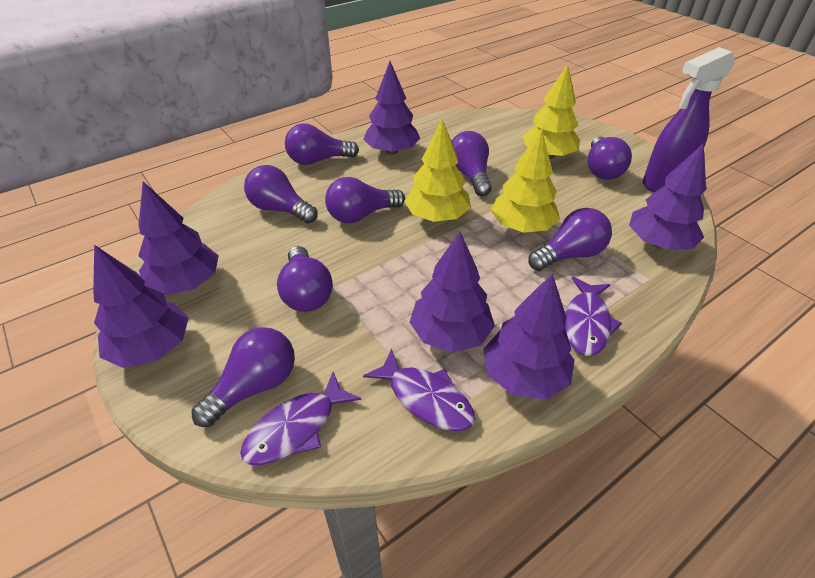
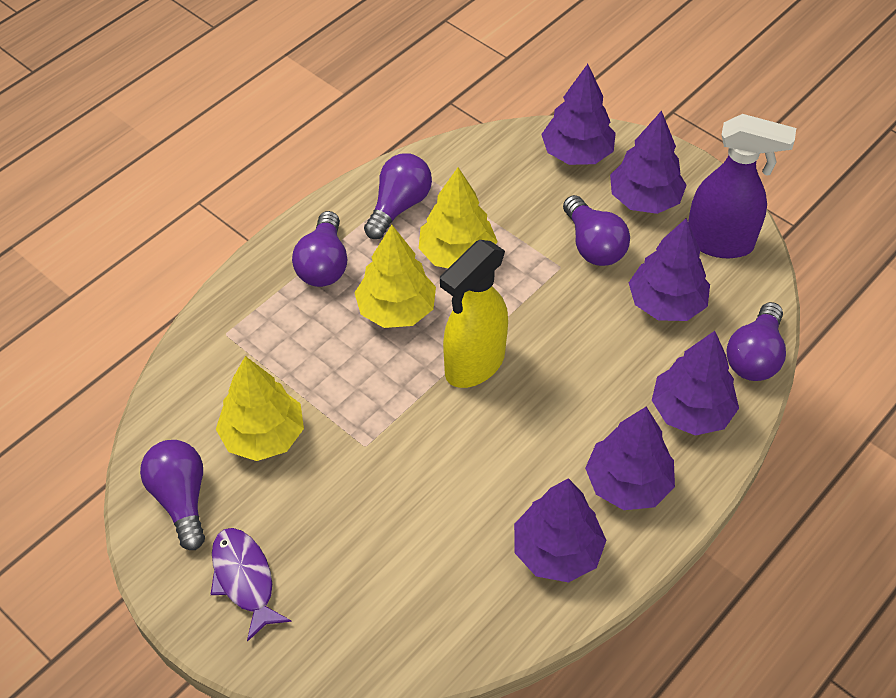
purple fish: 3 -> 1
purple light bulb: 8 -> 5
yellow spray bottle: 0 -> 1

